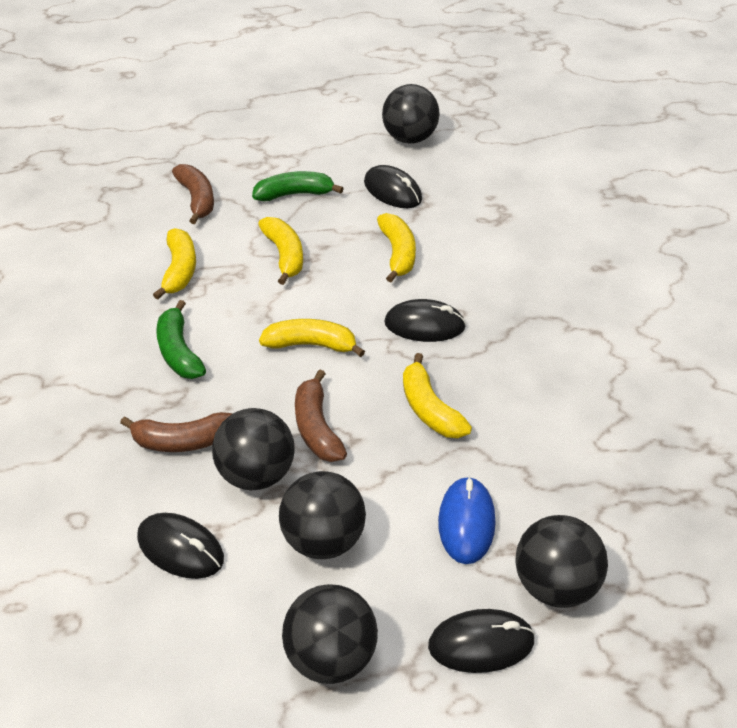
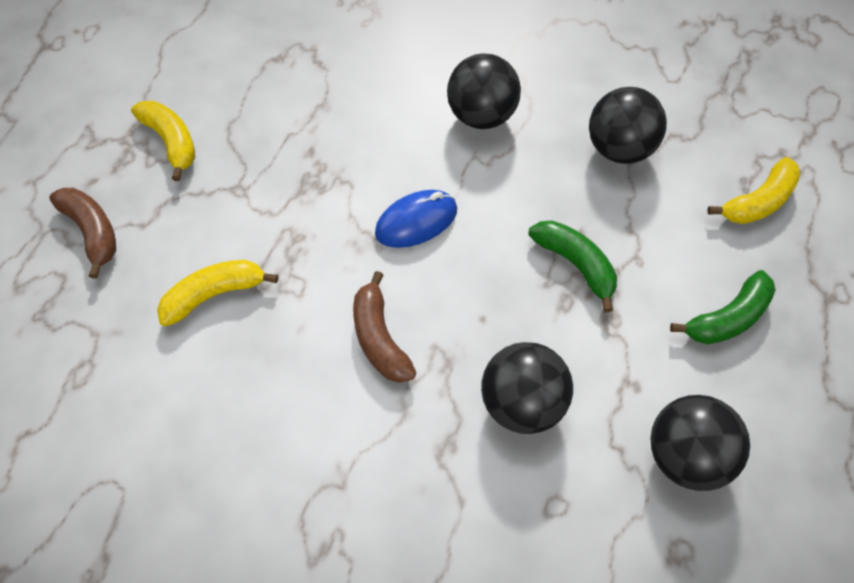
black ball: 5 -> 4
black mouse: 4 -> 0
brown banana: 3 -> 2
yellow banana: 5 -> 3

